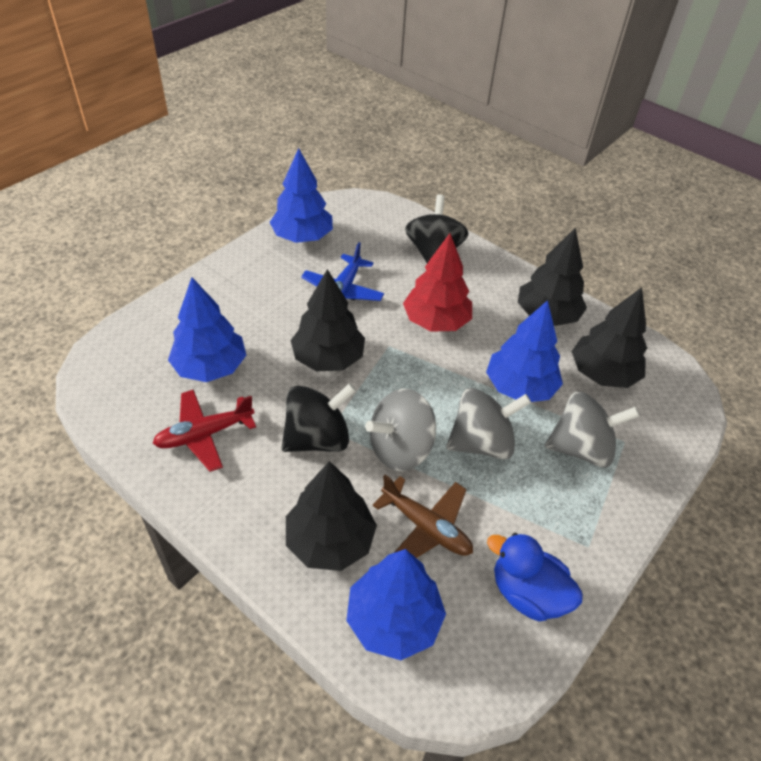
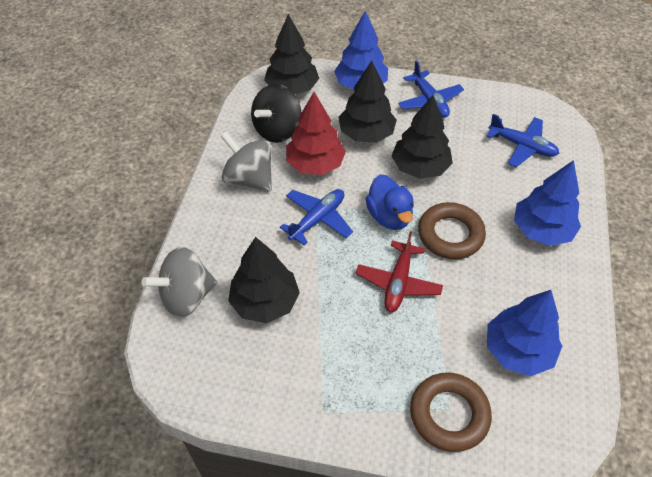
black spinning top: 2 -> 1
blue plane: 1 -> 3
blue tree: 4 -> 3
brown plane: 1 -> 0
brown ring: 0 -> 2
grey spinning top: 3 -> 2

